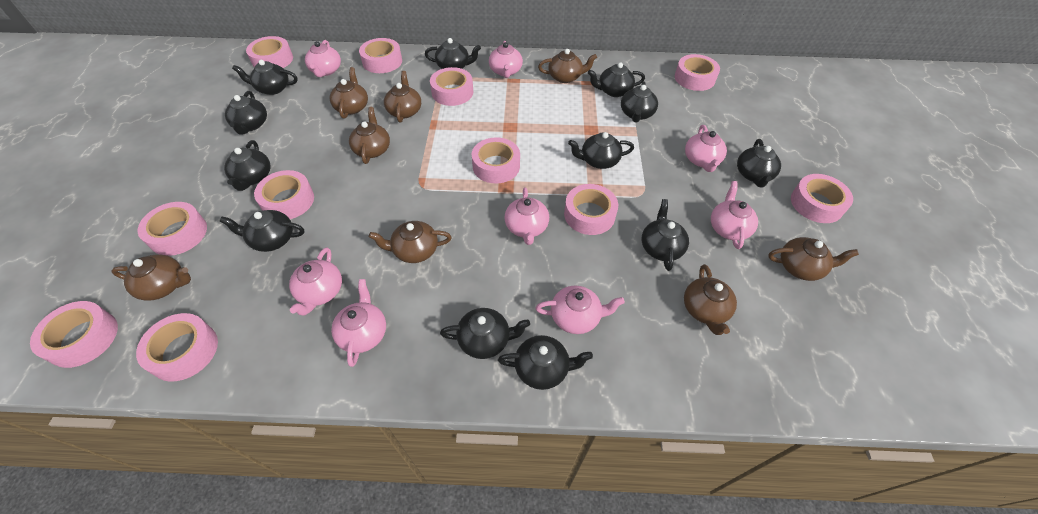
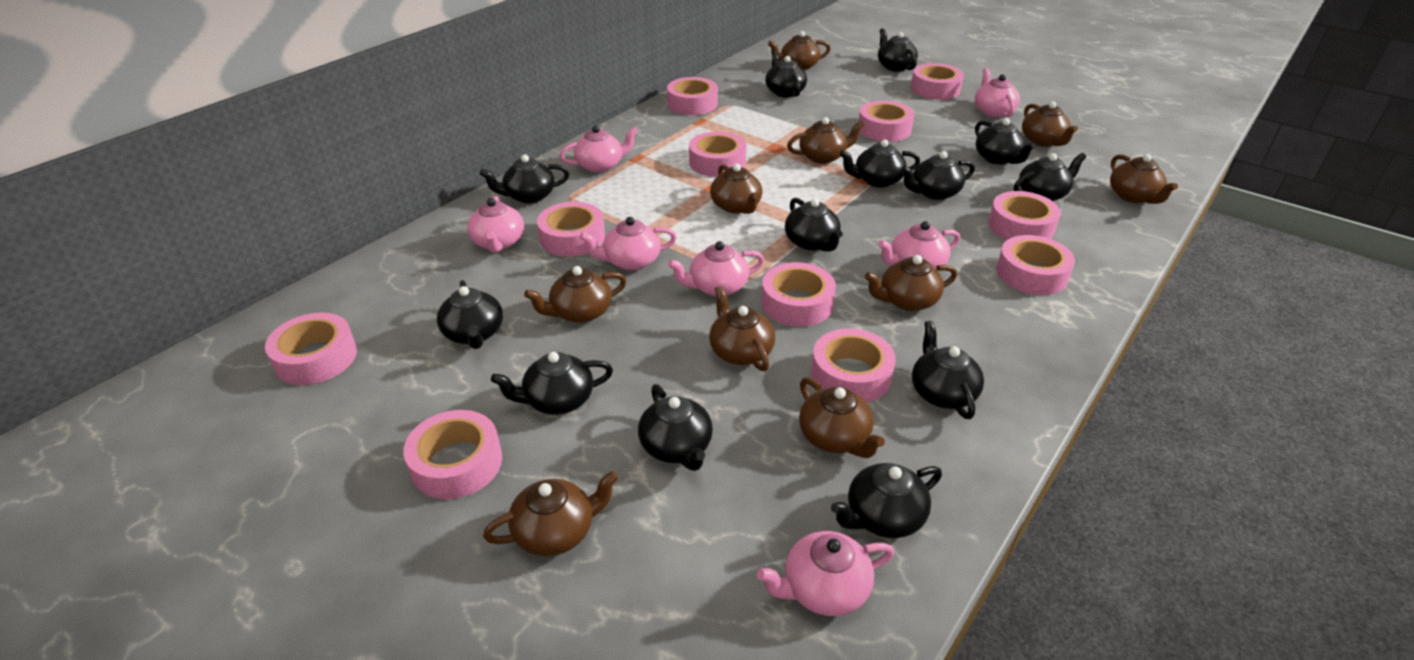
black teapot: 12 -> 13
brown teapot: 8 -> 10
pink teapot: 8 -> 7

